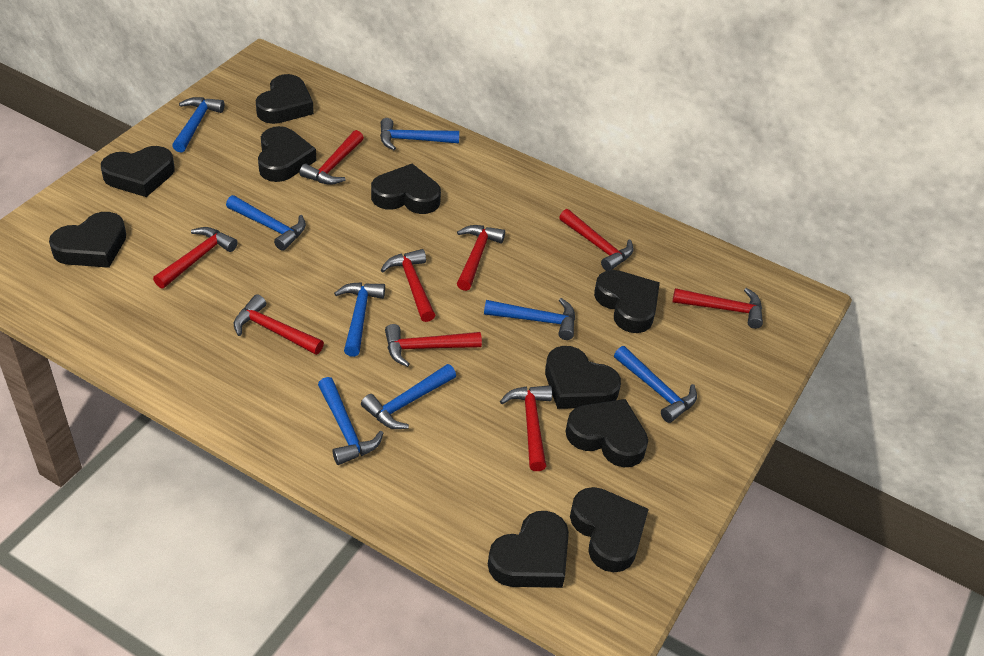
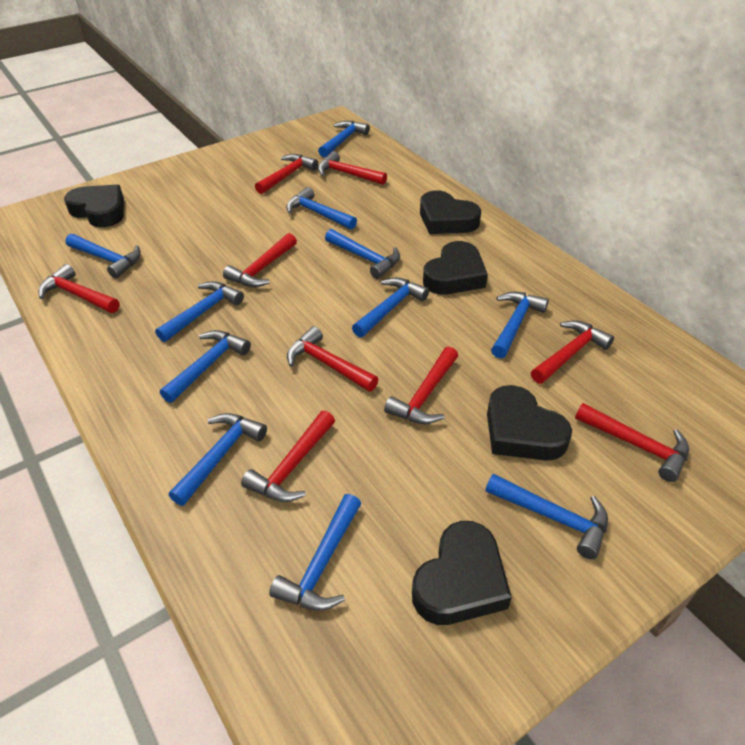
black heart: 10 -> 5
blue hammer: 8 -> 11

